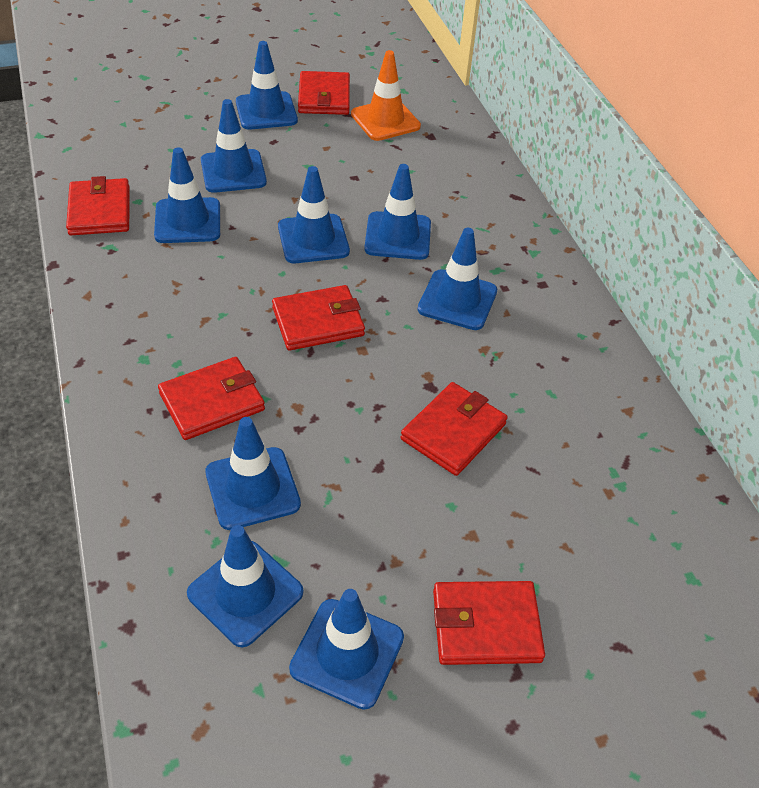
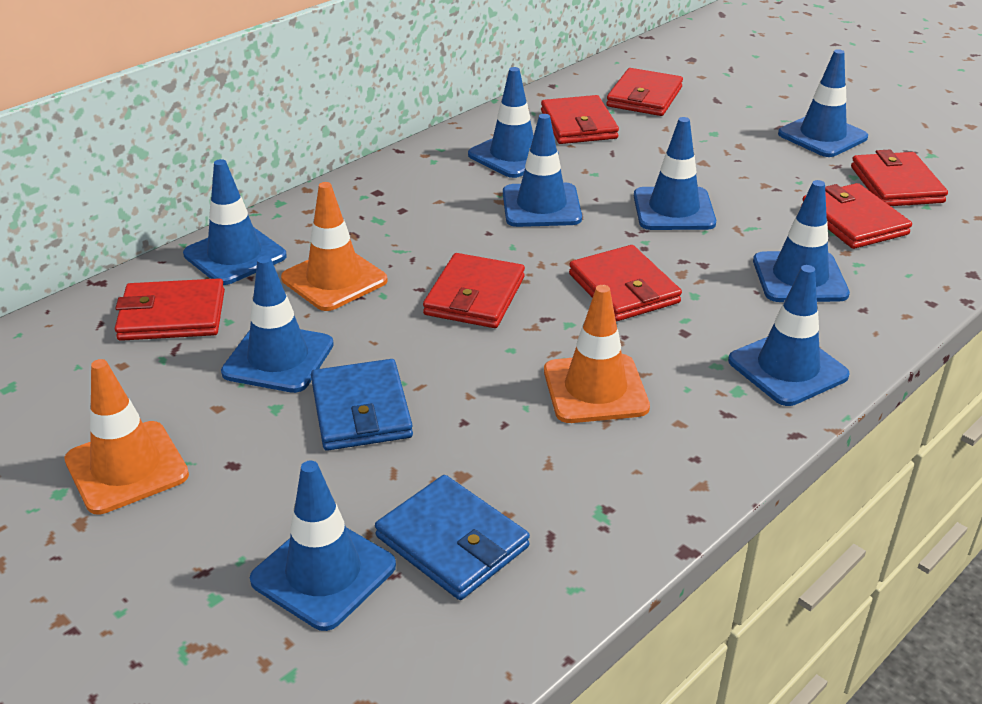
blue wallet: 0 -> 2
orange traffic cone: 1 -> 3
red wallet: 6 -> 7

